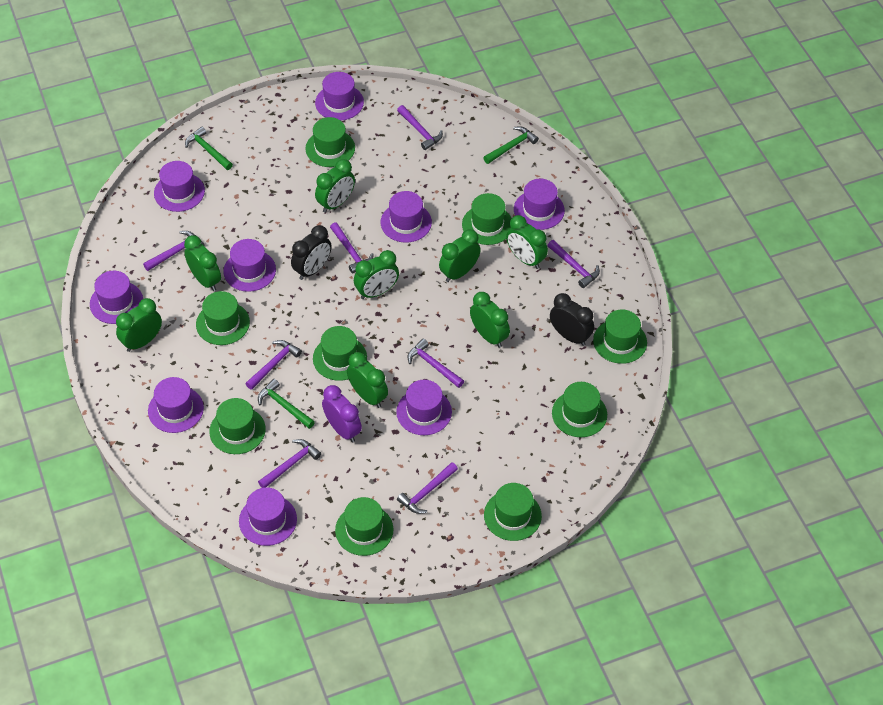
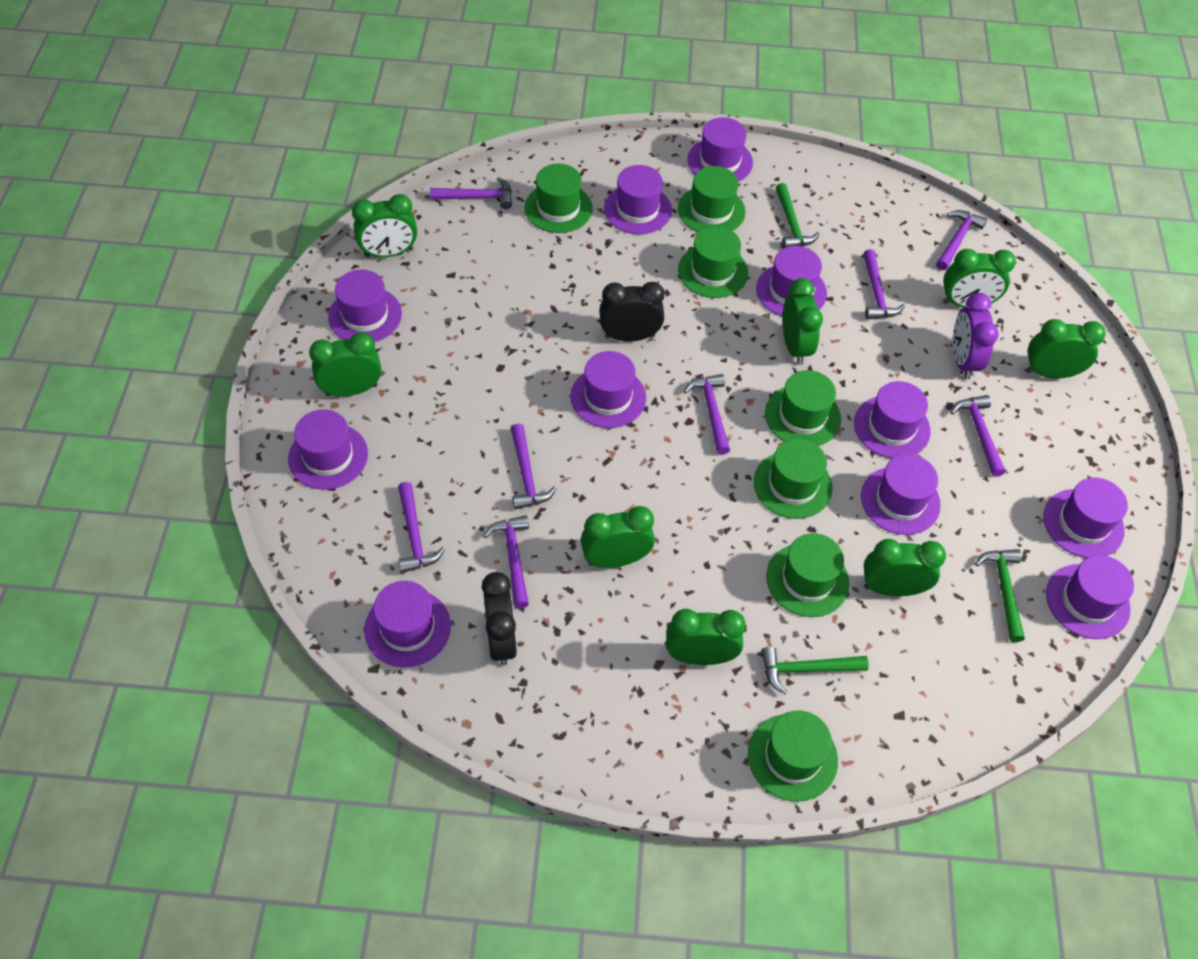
green hat: 9 -> 7
purple hat: 9 -> 11

